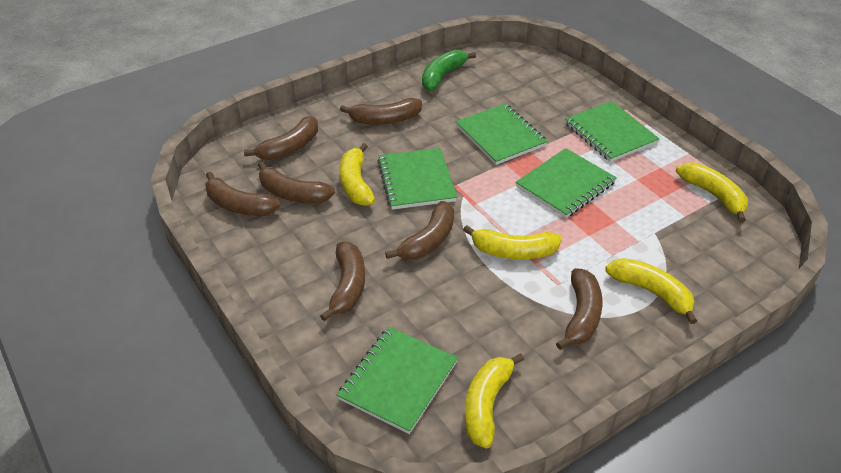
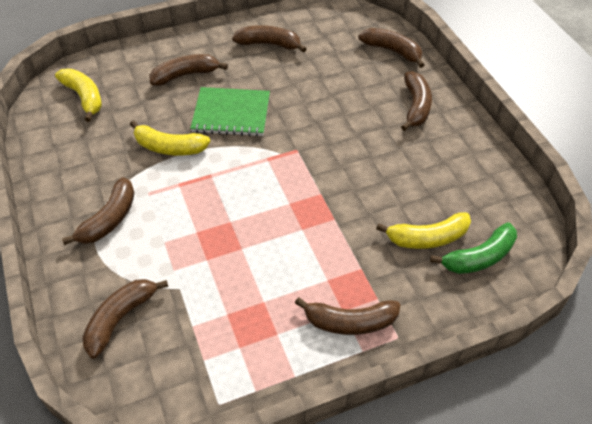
green notebook: 5 -> 1
yellow banana: 5 -> 3

